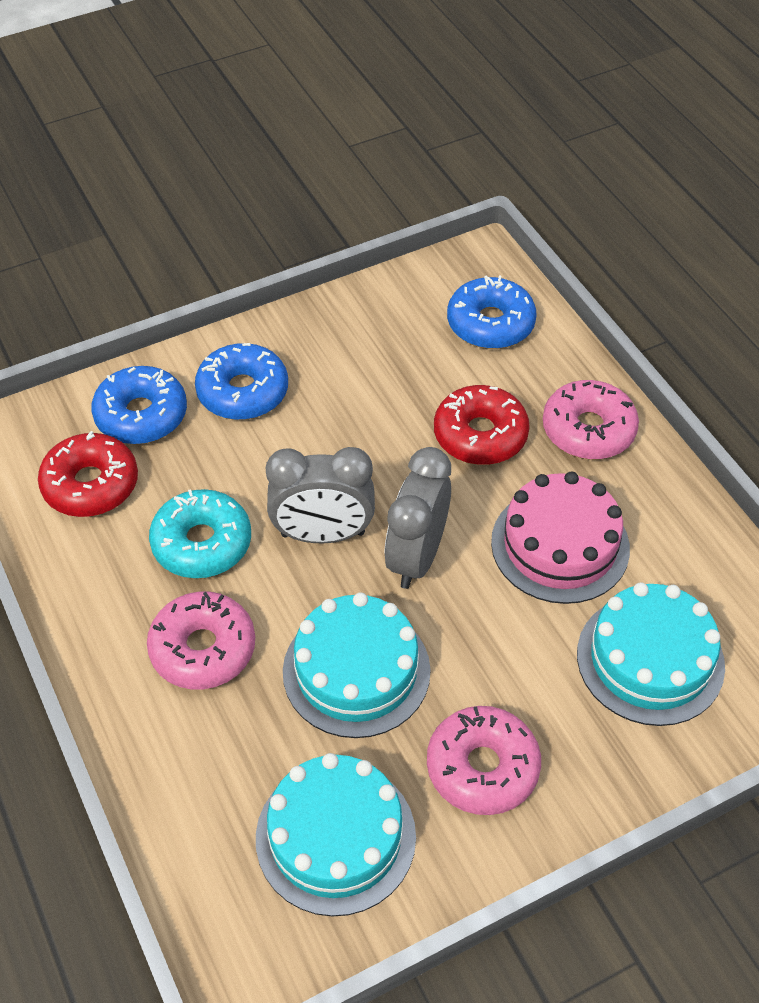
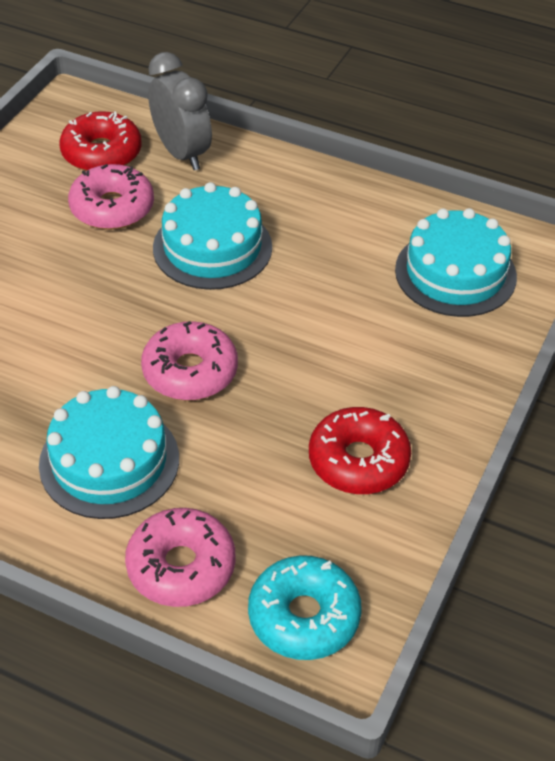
blue donut: 3 -> 0
grey clock: 2 -> 1
pink cake: 1 -> 0

